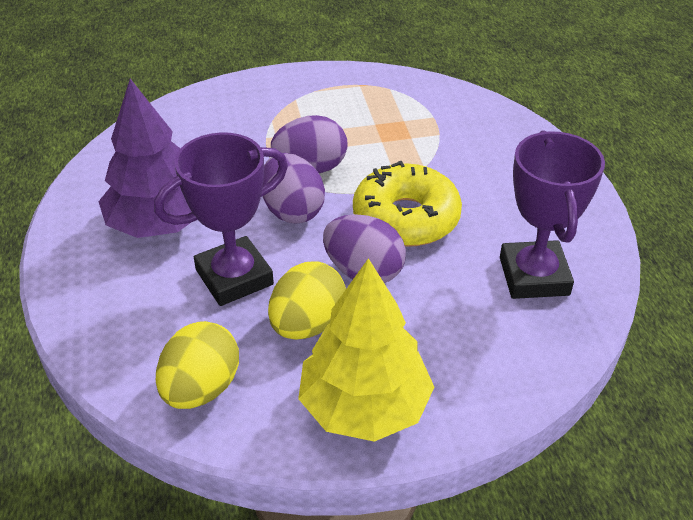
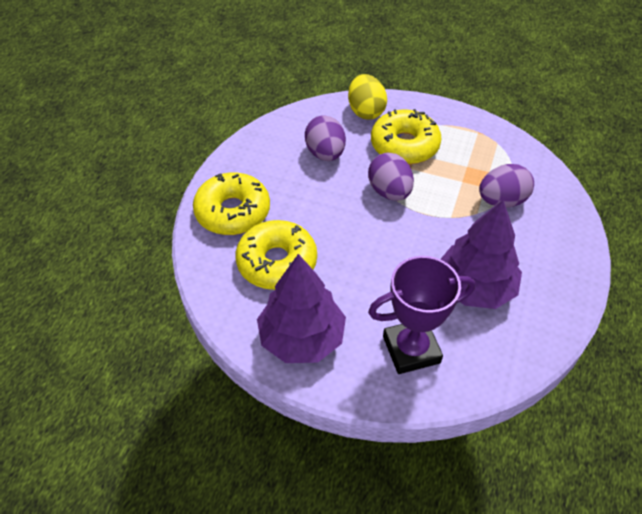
purple tree: 1 -> 2
purple trophy: 2 -> 1
yellow donut: 1 -> 3
yellow egg: 2 -> 1
yellow tree: 1 -> 0

